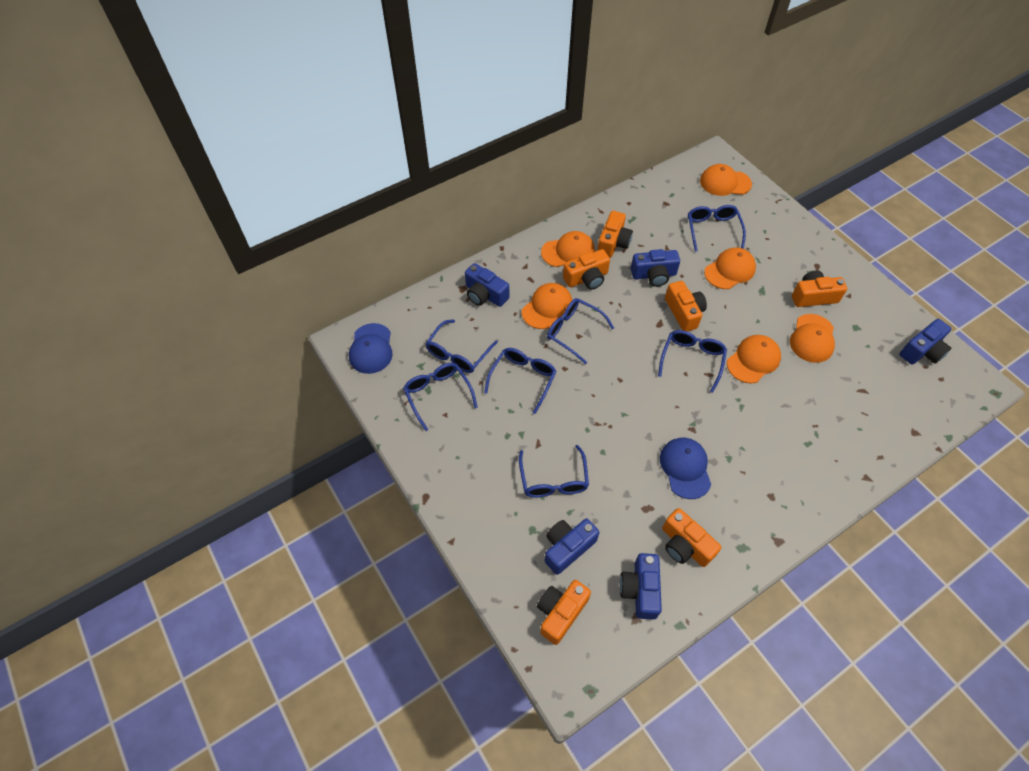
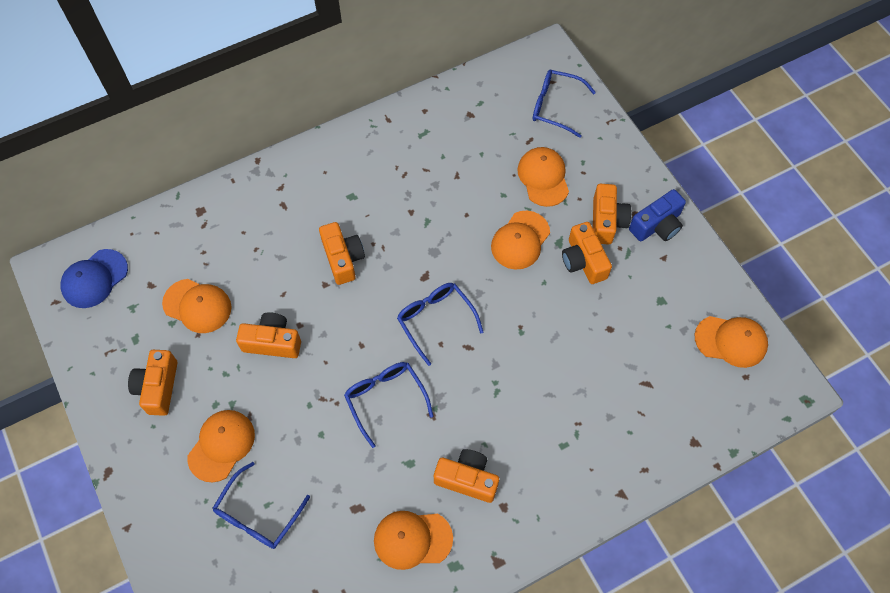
blue camera: 5 -> 1
blue cap: 2 -> 1
blue glasses: 7 -> 4

